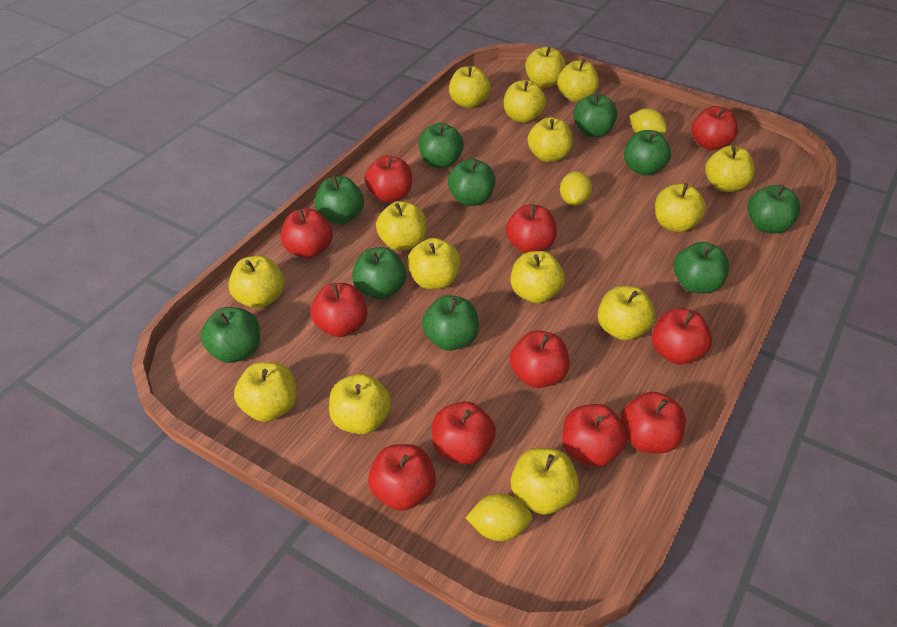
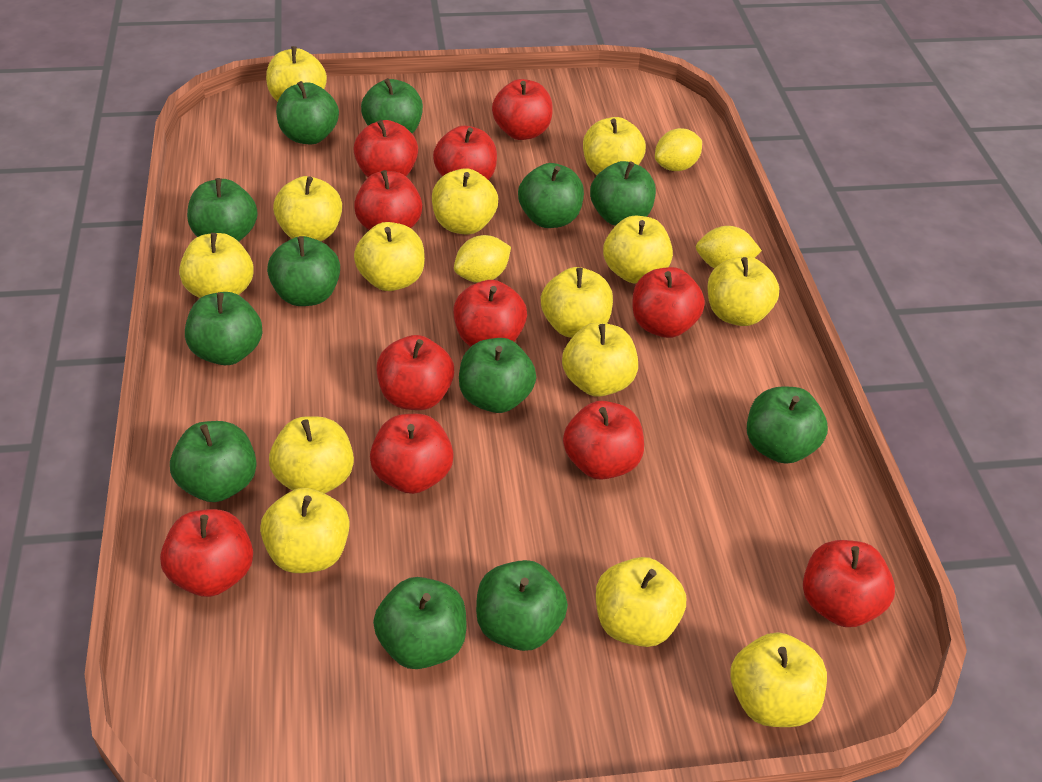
green apple: 10 -> 12
yellow apple: 15 -> 14

